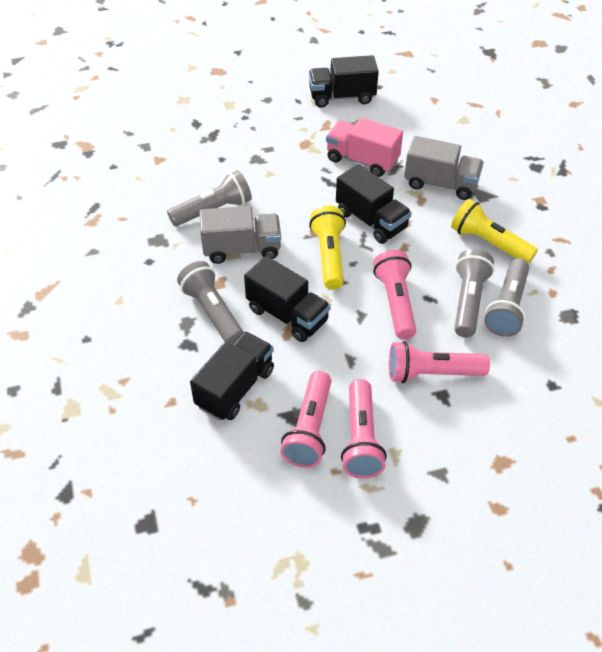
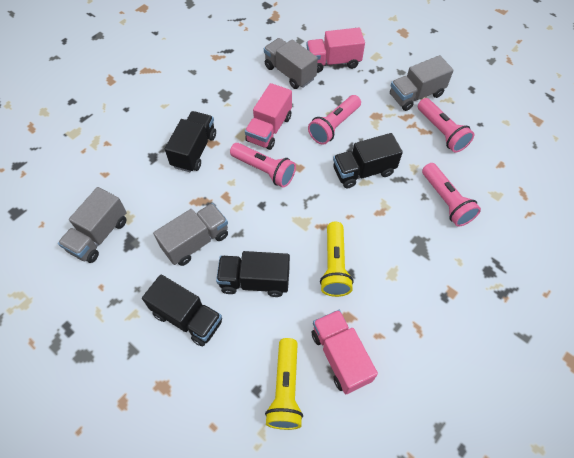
grey flashlight: 4 -> 0
grey truck: 2 -> 4
pink truck: 1 -> 3

